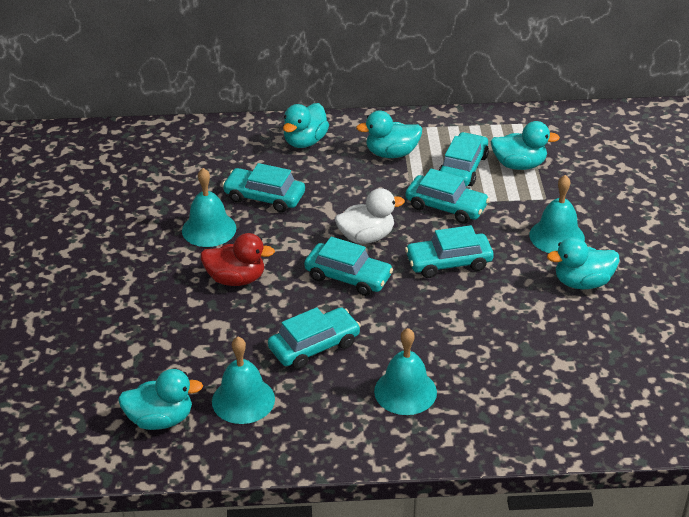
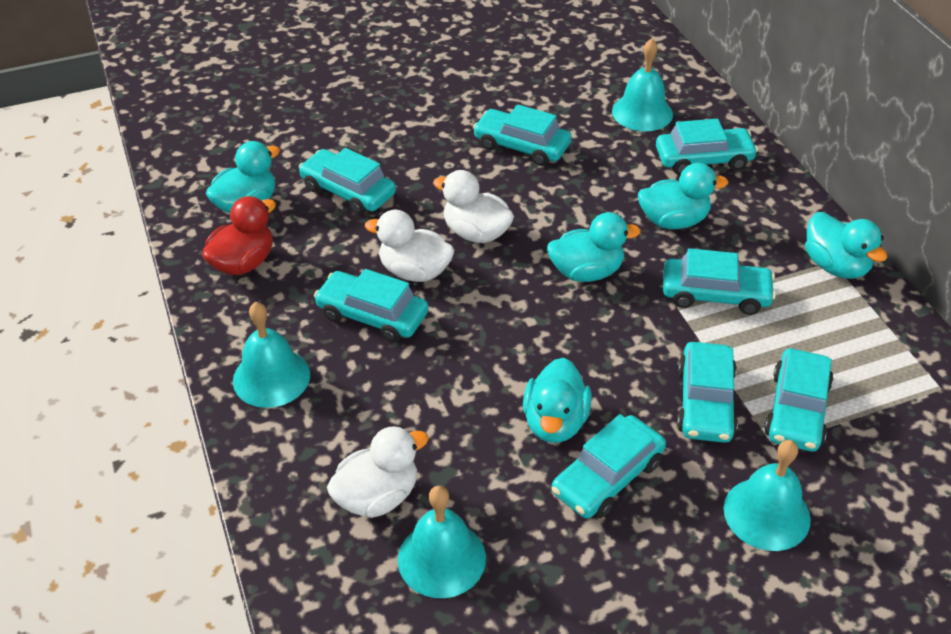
turquoise car: 6 -> 8
white duck: 1 -> 3

